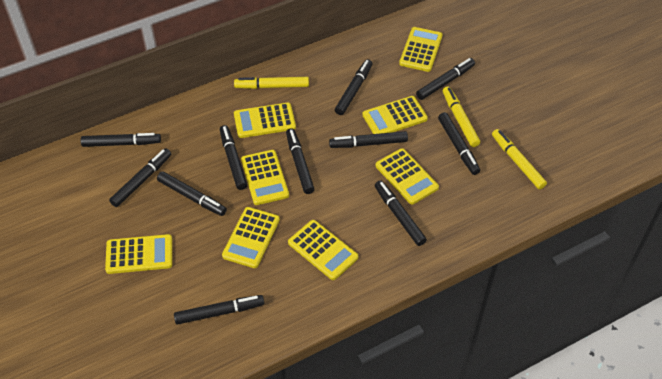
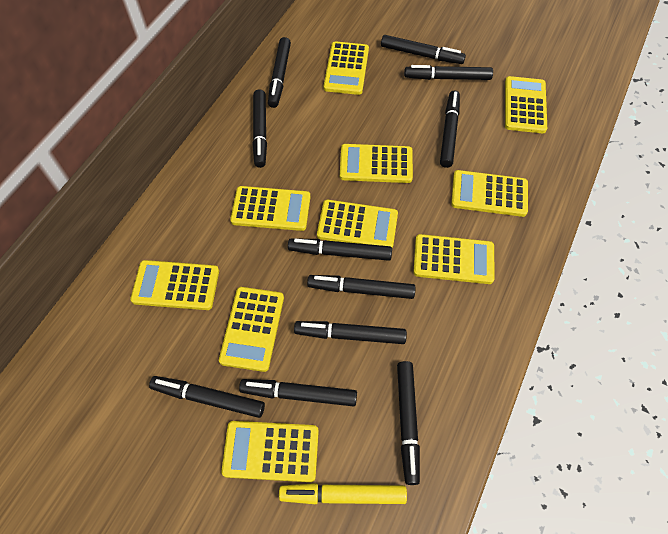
yellow calculator: 8 -> 10
yellow marker: 3 -> 1

